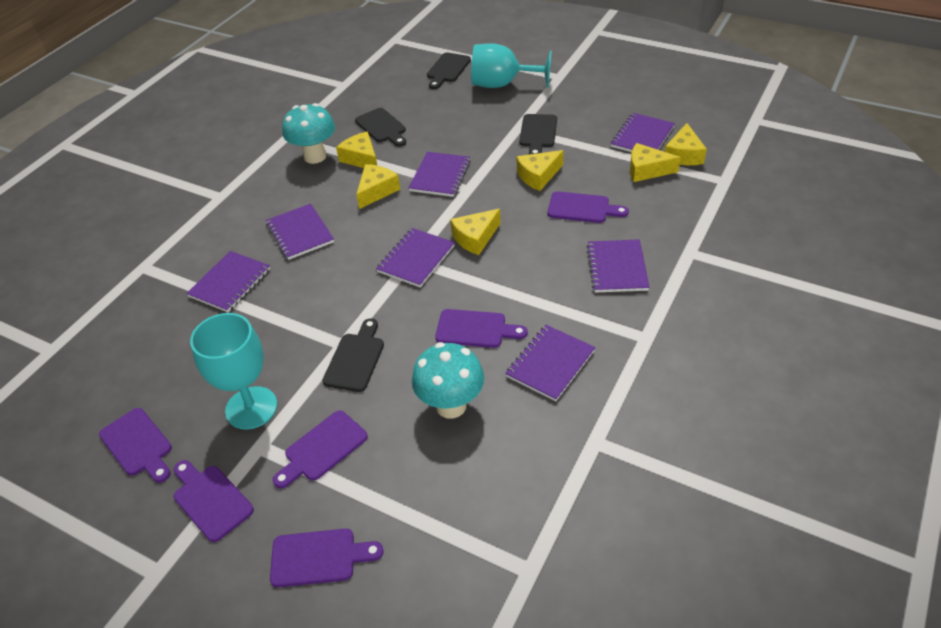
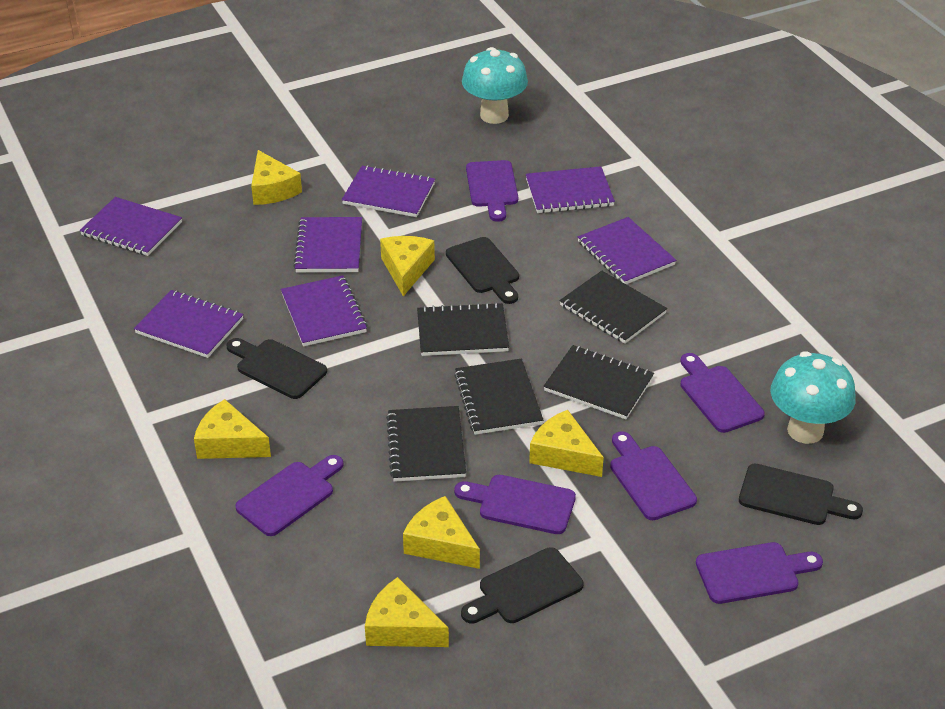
black notebook: 0 -> 5
turquoise goblet: 2 -> 0

